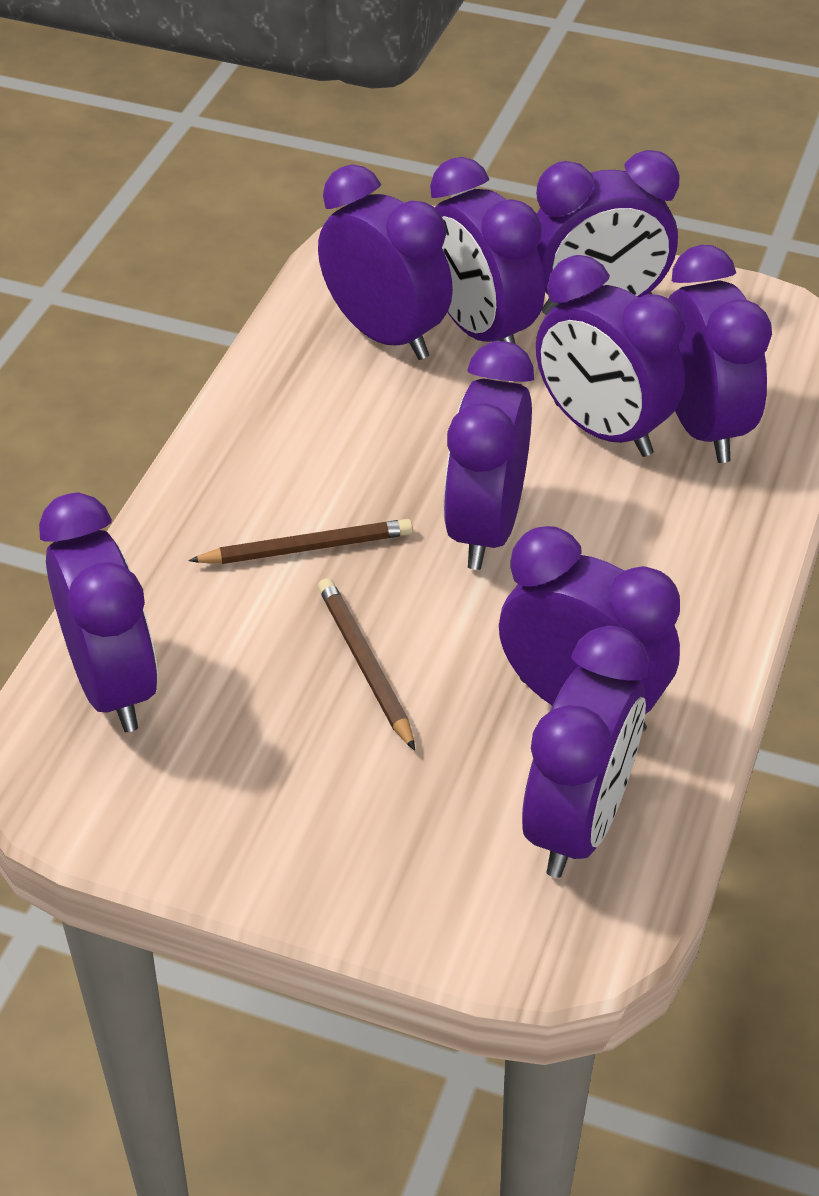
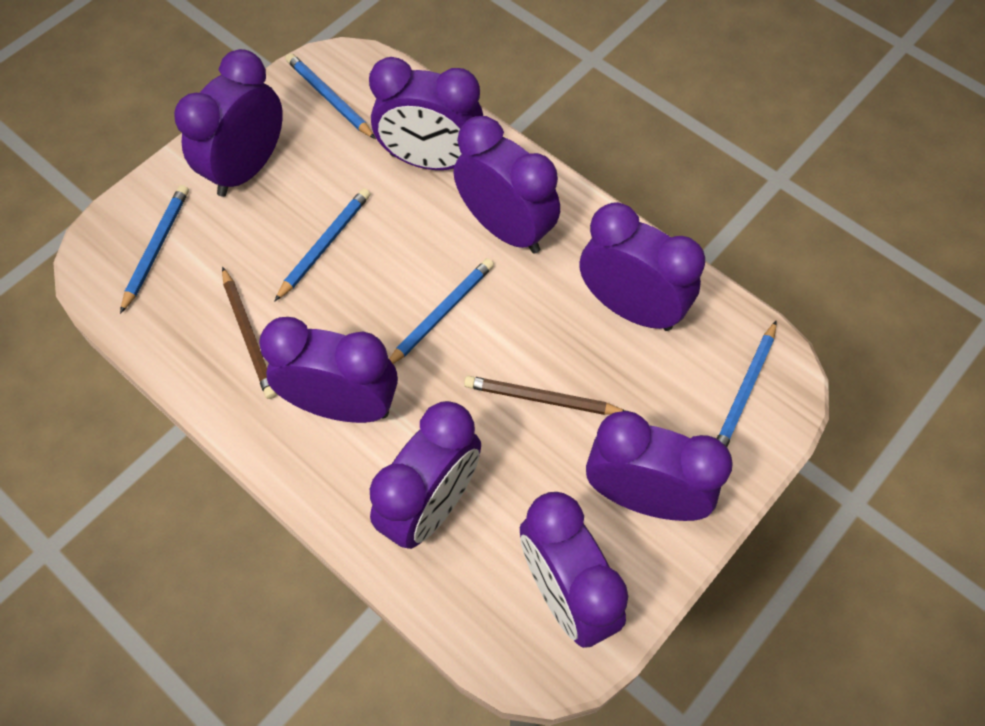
blue pencil: 0 -> 5
purple clock: 9 -> 8

